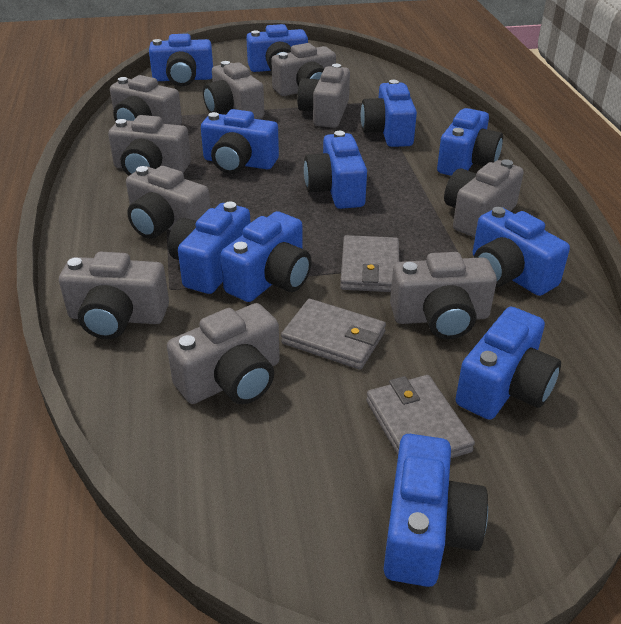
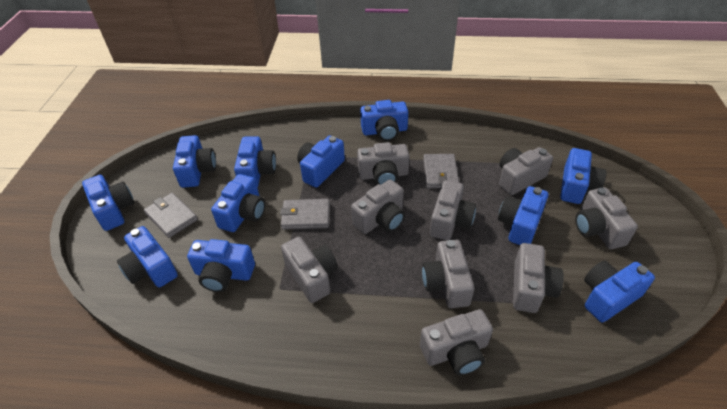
grey camera: 10 -> 9

